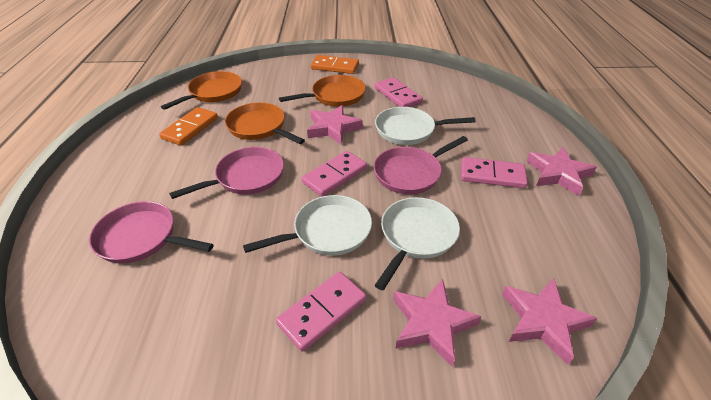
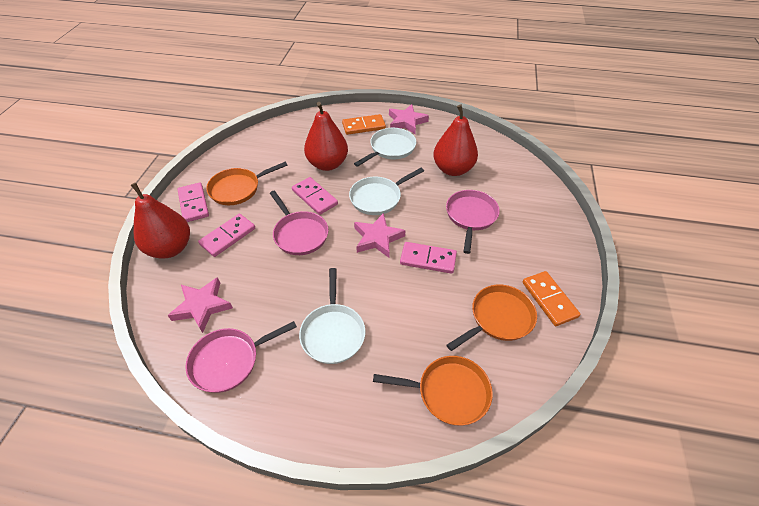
pink star: 4 -> 3
red pear: 0 -> 3

